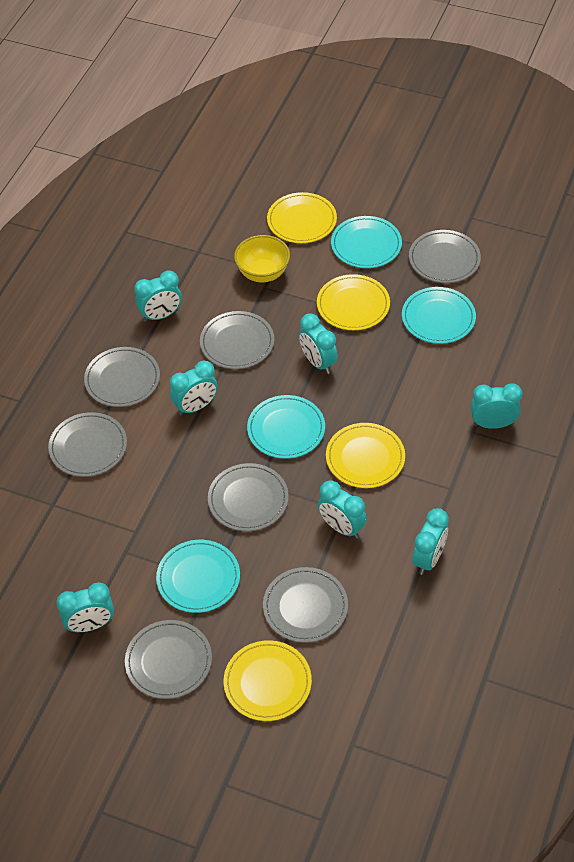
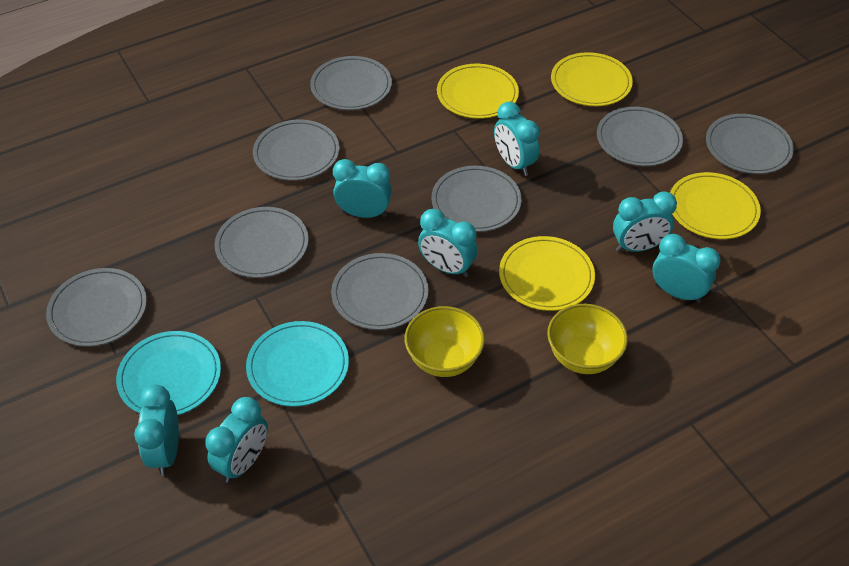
grey plate: 7 -> 8
turquoise plate: 4 -> 2
yellow bowl: 1 -> 2

